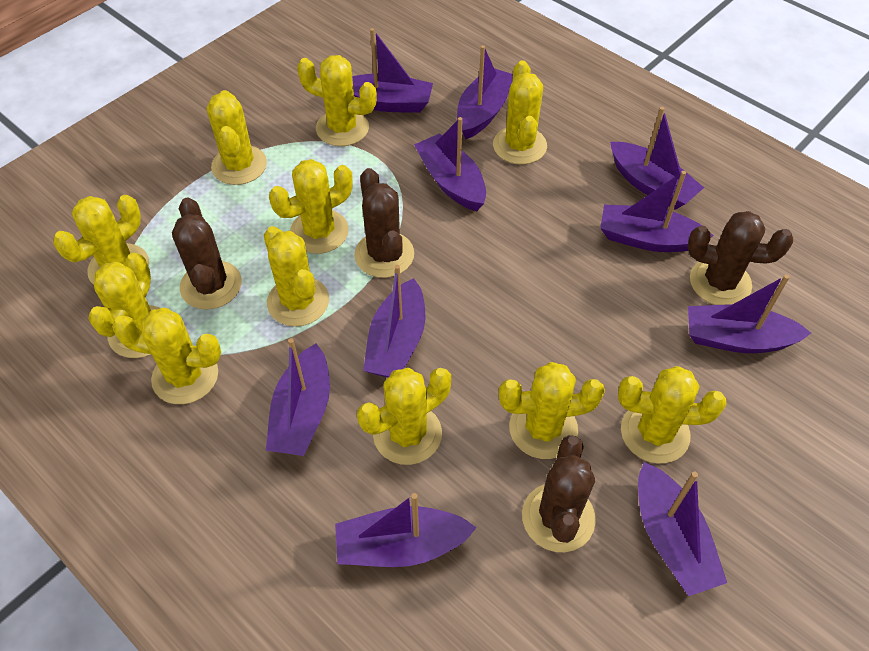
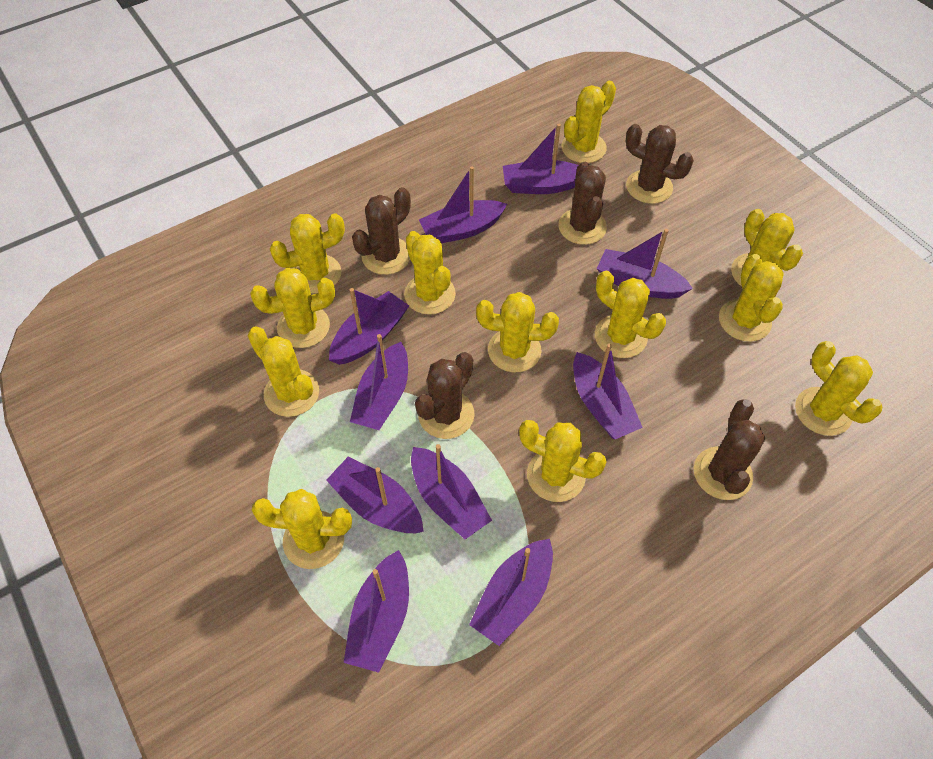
brown cactus: 4 -> 5
yellow cactus: 11 -> 12

